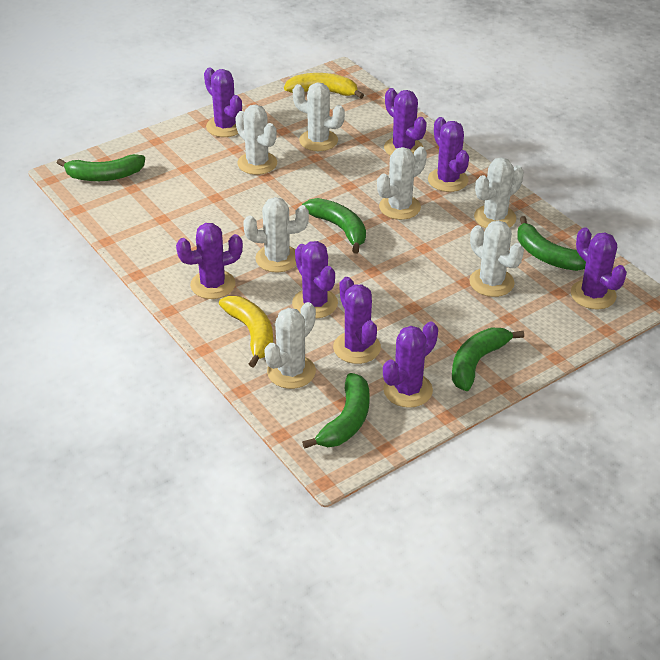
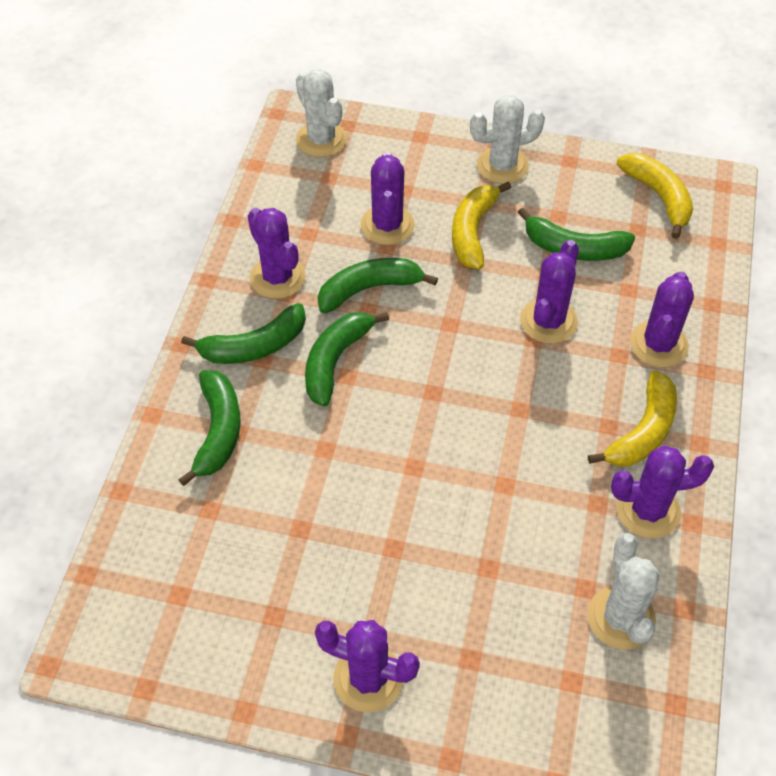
purple cactus: 8 -> 6
white cactus: 7 -> 3
yellow banana: 2 -> 3

